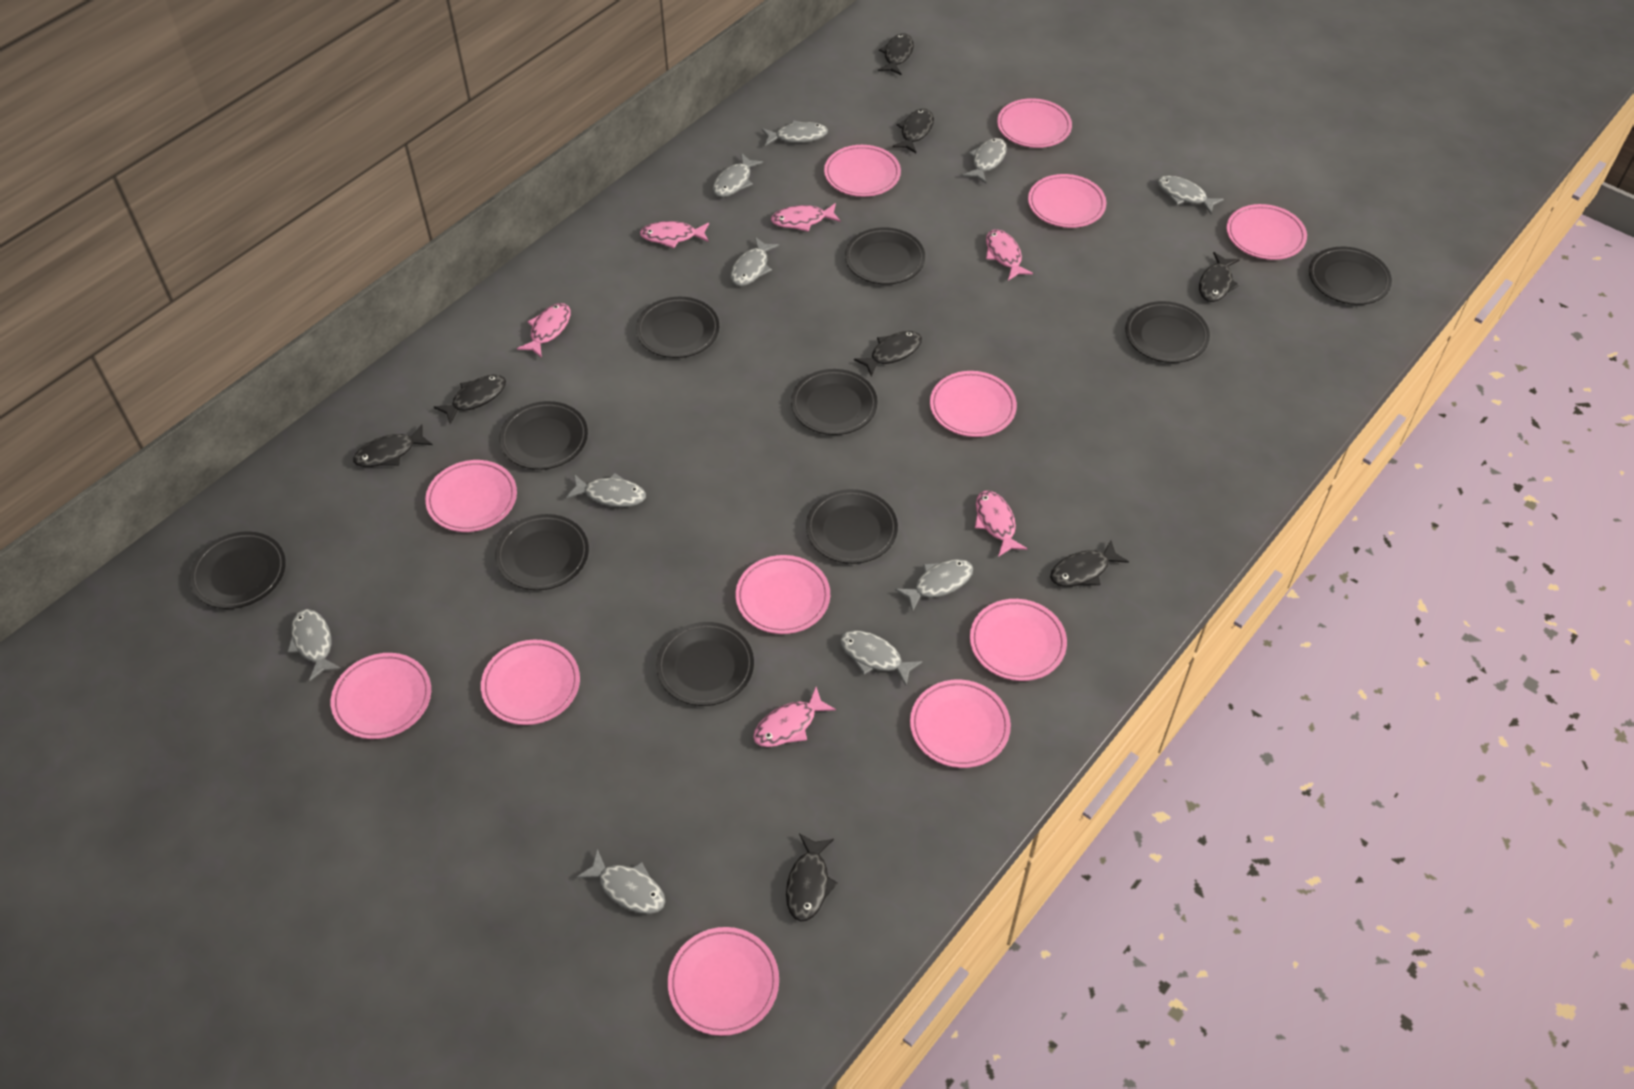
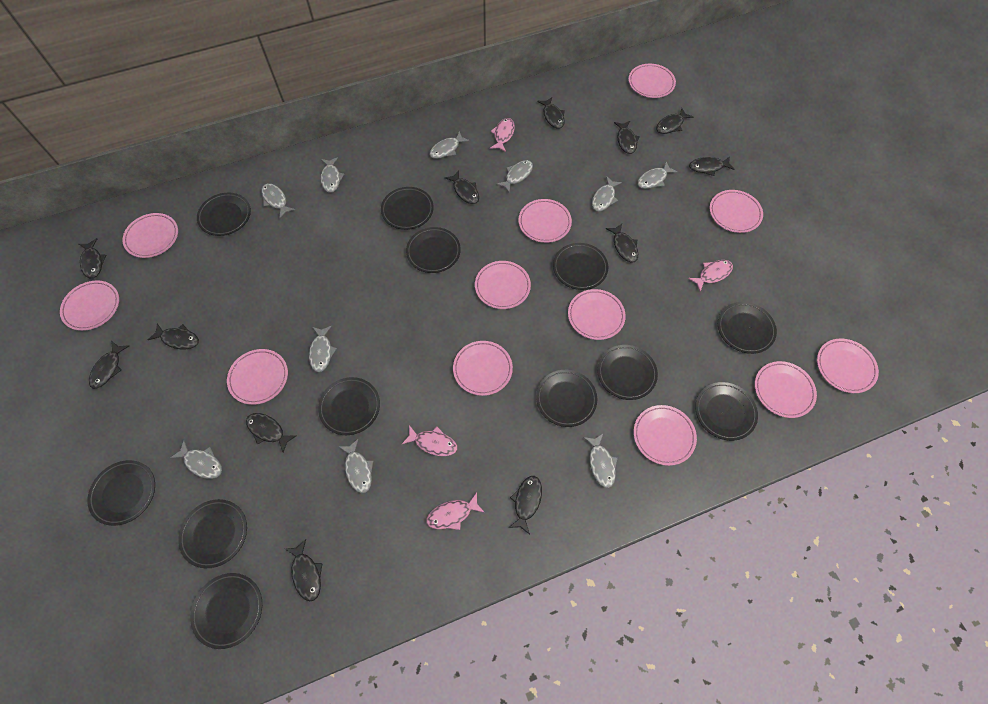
black fish: 8 -> 12
black plate: 10 -> 12
pink fish: 6 -> 4

